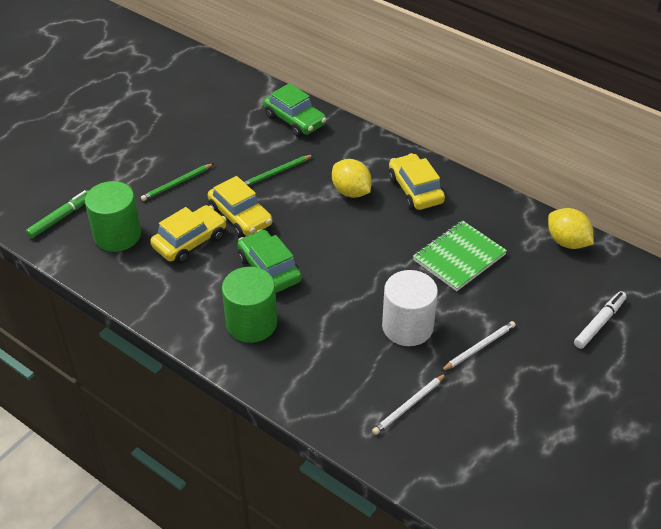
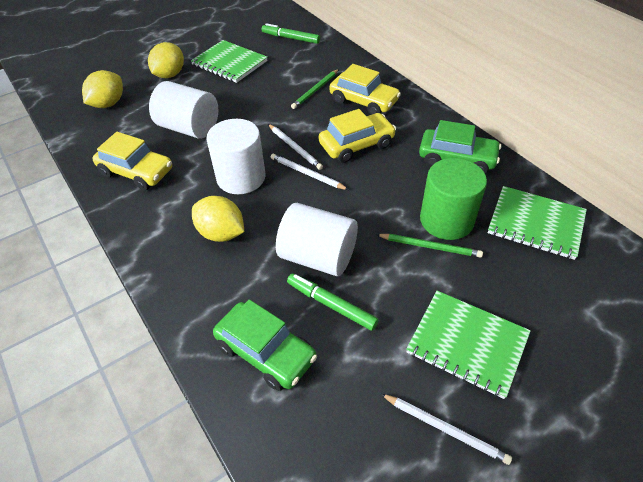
green cylinder: 2 -> 1
green marker: 1 -> 2
green notebook: 1 -> 3
white cylinder: 1 -> 3
white marker: 1 -> 0
white pencil: 2 -> 3
yellow lemon: 2 -> 3

